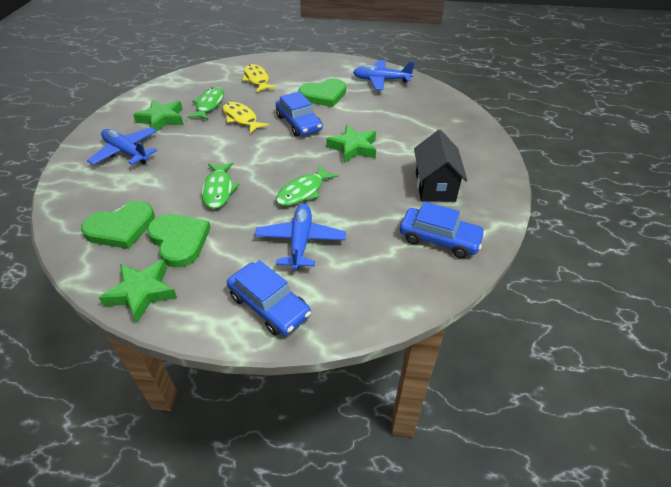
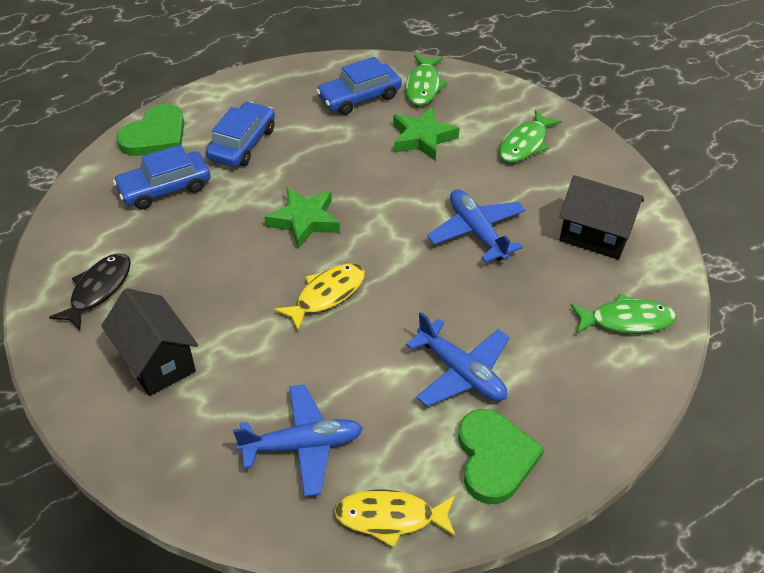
black fish: 0 -> 1
black house: 1 -> 2
green heart: 3 -> 2
green star: 3 -> 2

